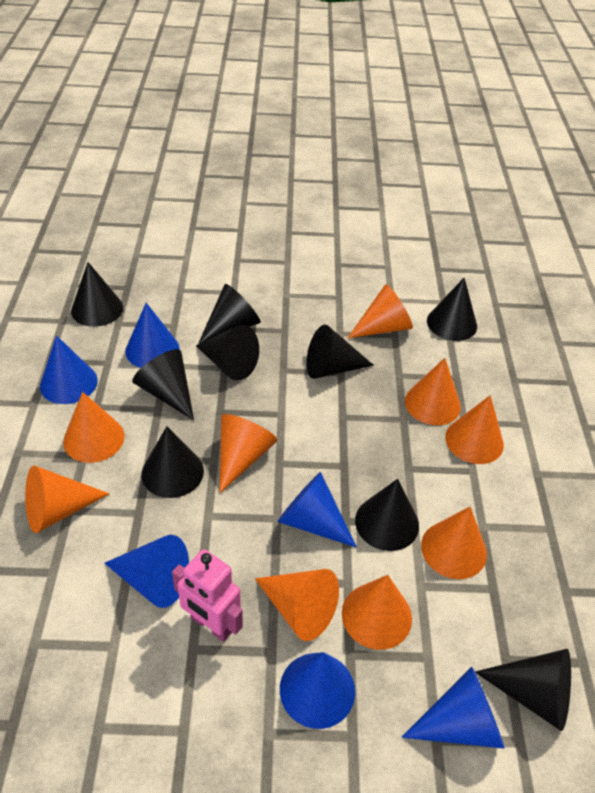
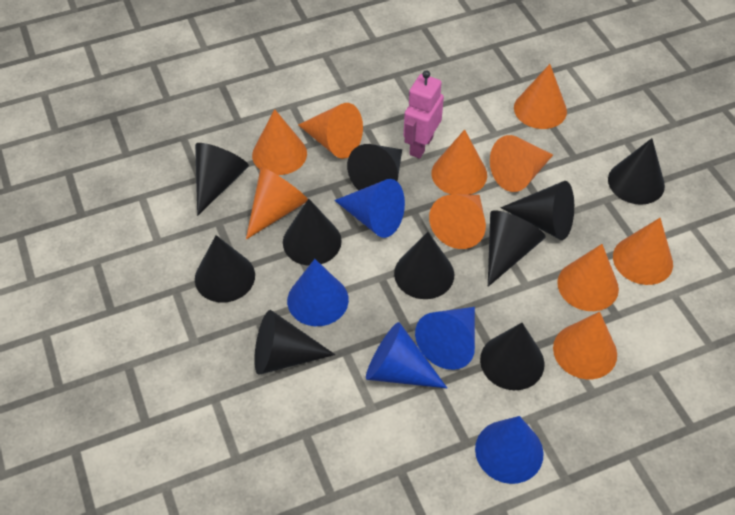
black cone: 9 -> 10
blue cone: 6 -> 5
orange cone: 9 -> 10

